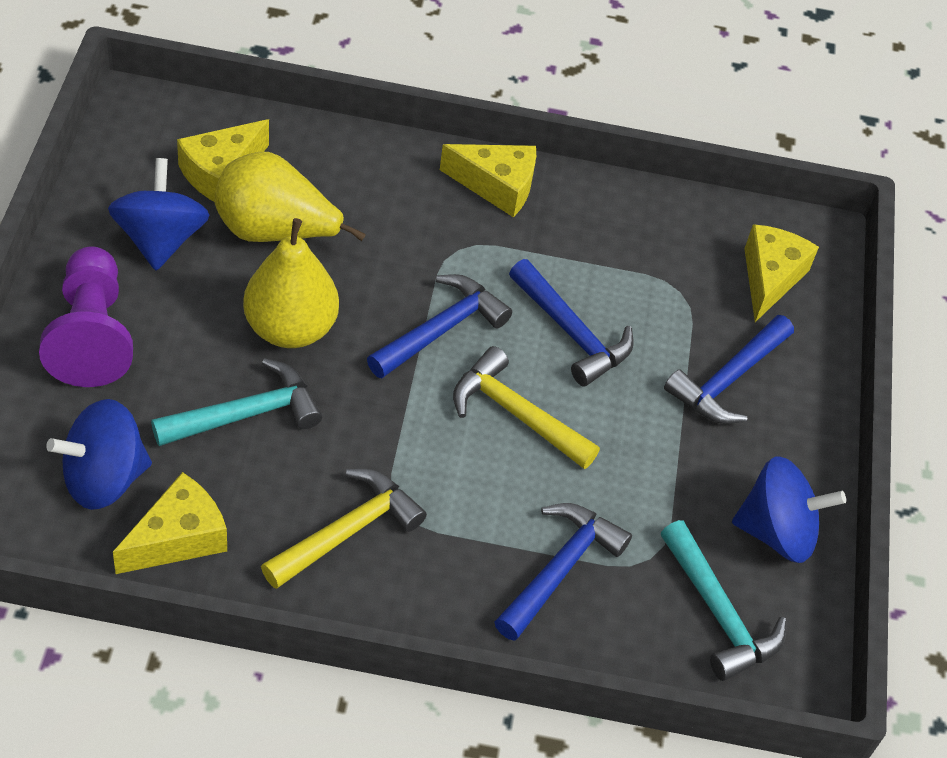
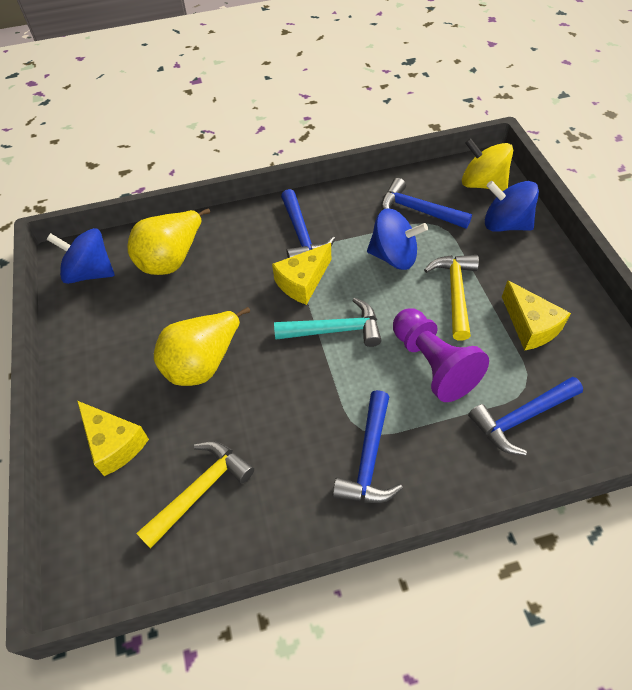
turquoise hammer: 2 -> 1
yellow cheese: 4 -> 3
yellow spinning top: 0 -> 1

